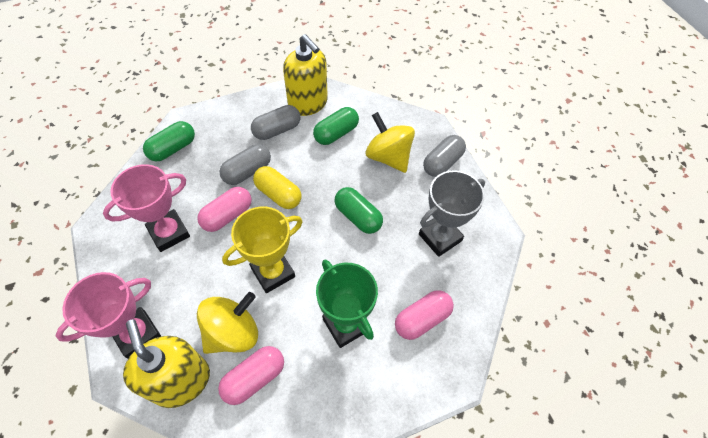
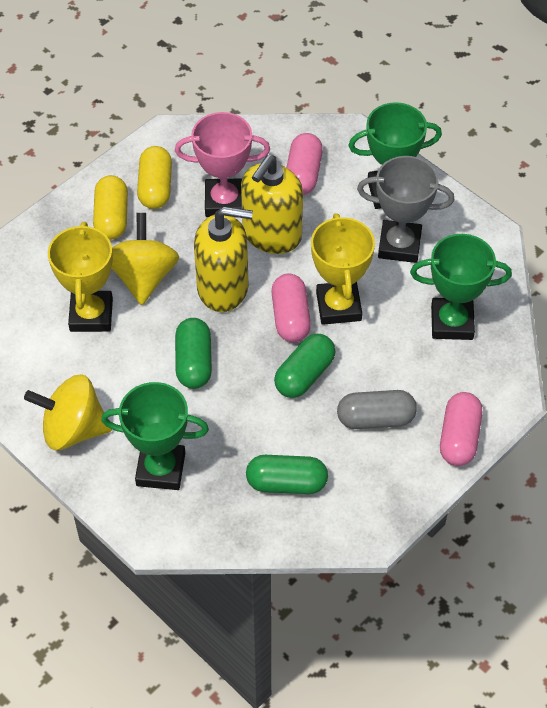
green trophy: 1 -> 3
grey capsule: 3 -> 1
pink trophy: 2 -> 1
yellow capsule: 1 -> 2
yellow trophy: 1 -> 2

